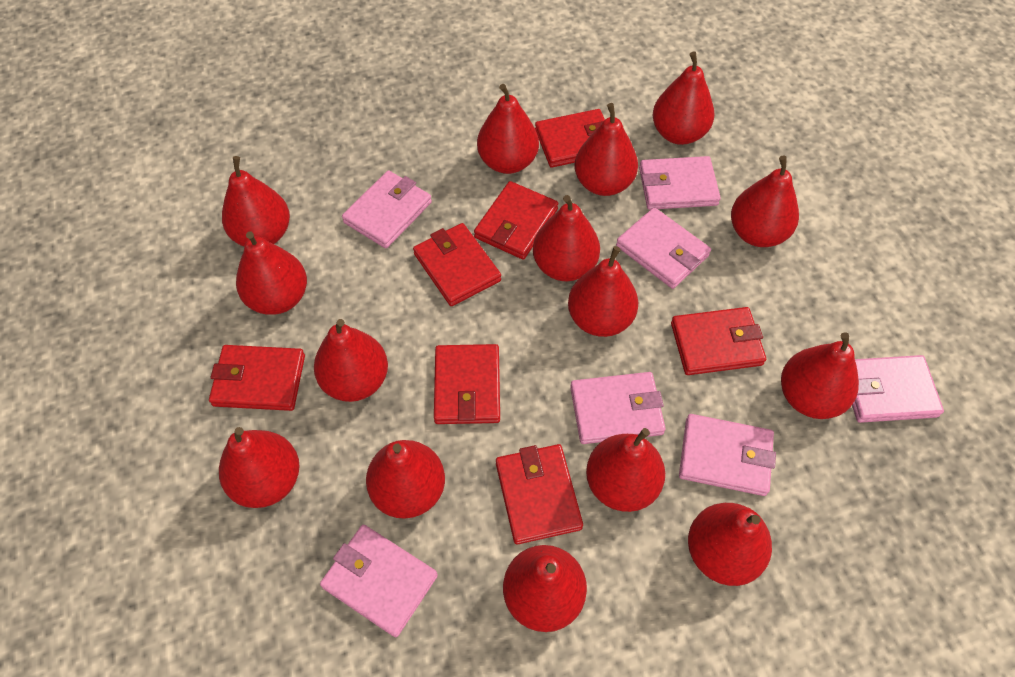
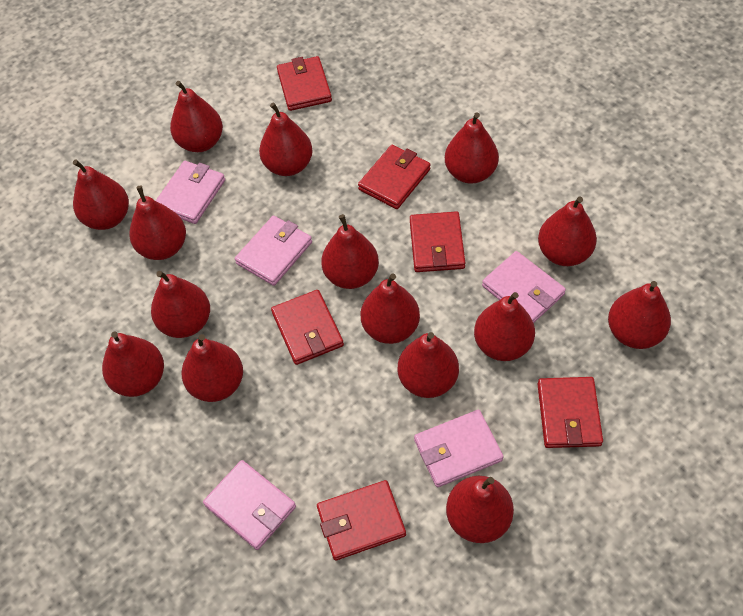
pink wallet: 7 -> 5
red wallet: 7 -> 6

